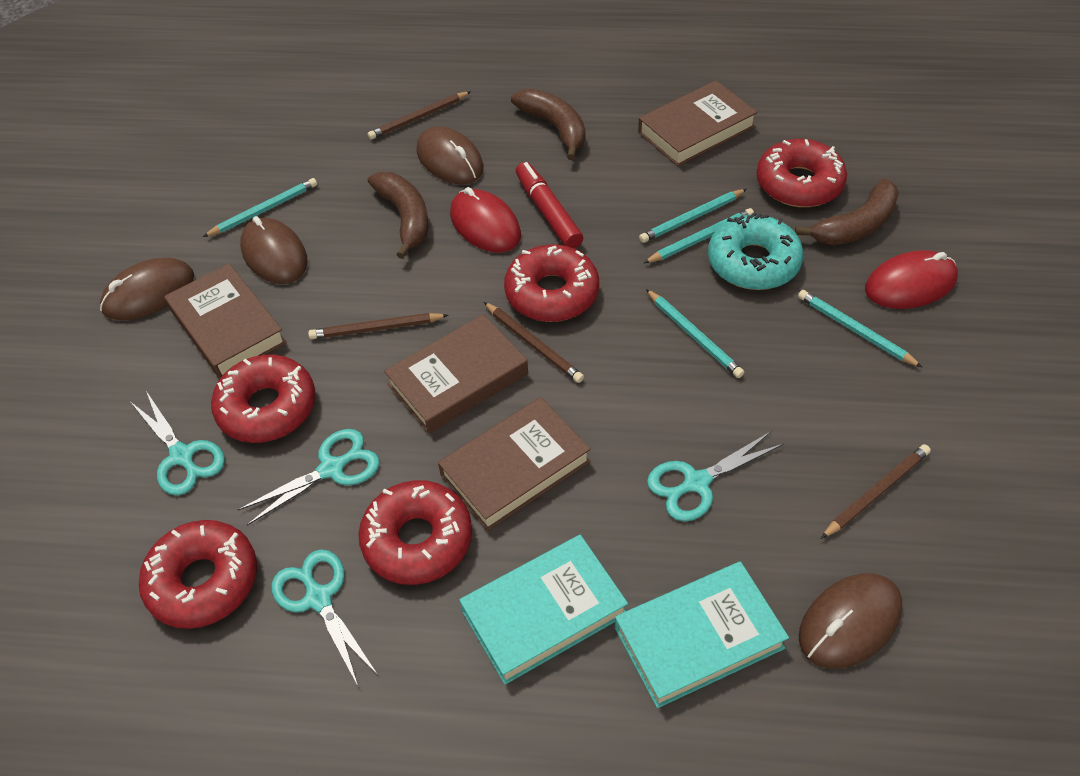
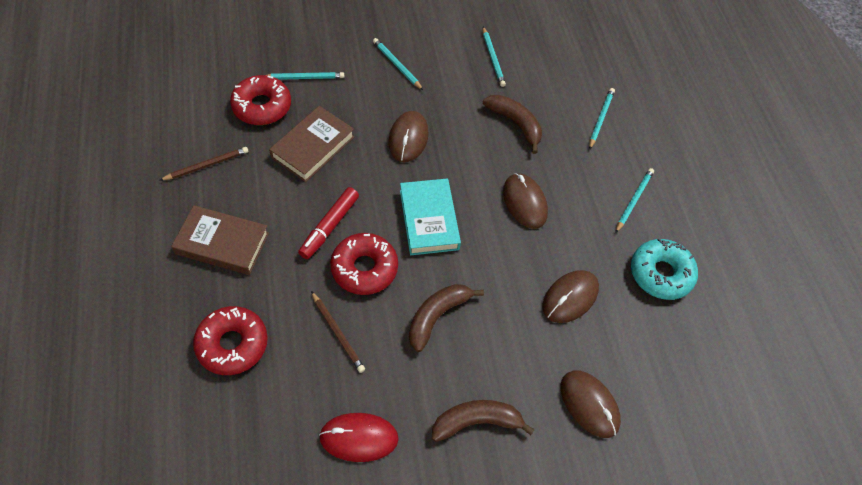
brown book: 4 -> 2
brown pencil: 4 -> 2
red donut: 5 -> 3
red mouse: 2 -> 1
turquoise book: 2 -> 1
turquoise scissors: 4 -> 0

